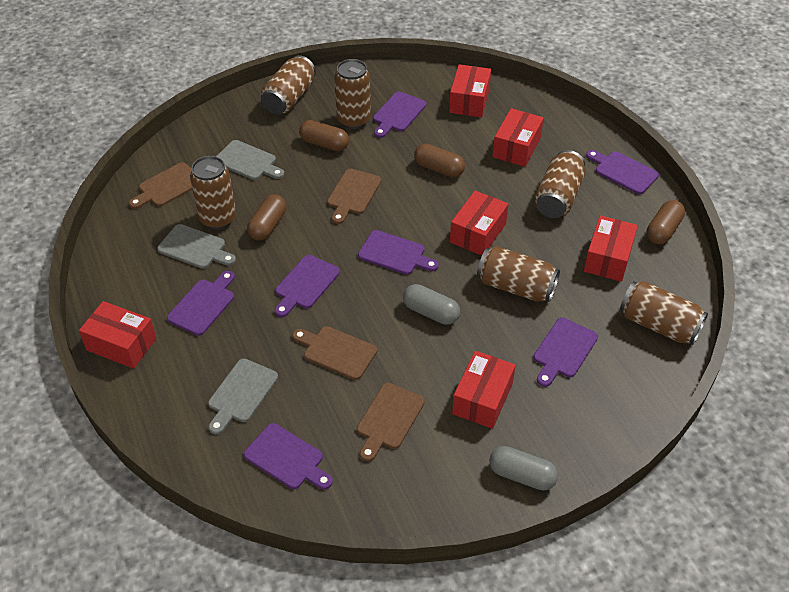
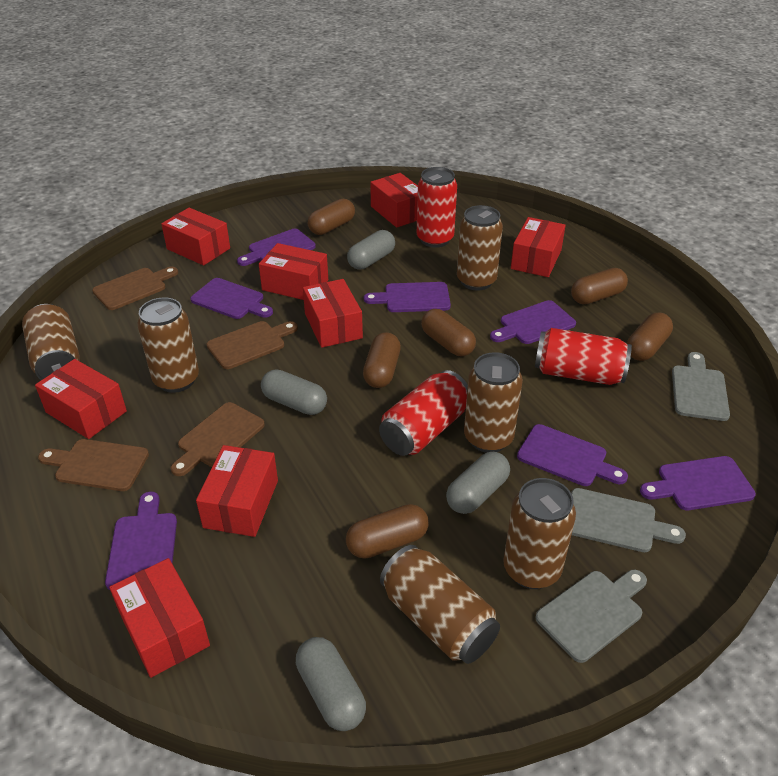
brown capsule: 4 -> 6
grey capsule: 2 -> 4
red box: 6 -> 8
red can: 0 -> 3

